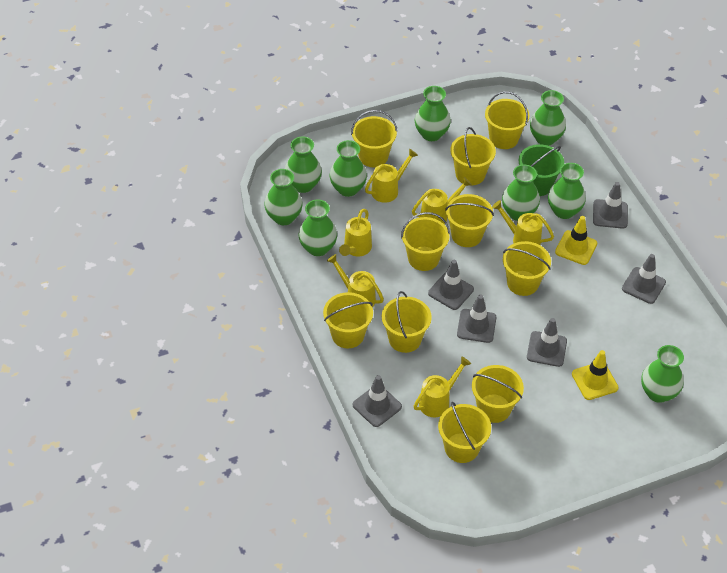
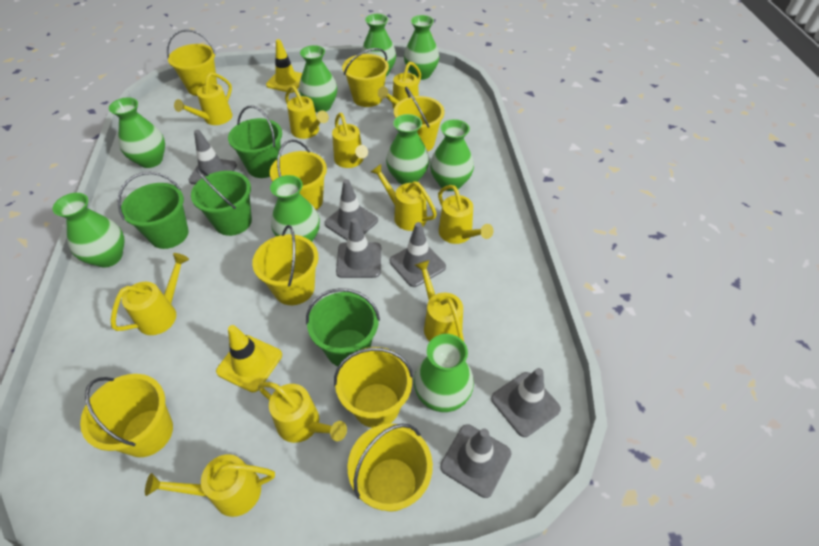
green bucket: 1 -> 4
yellow bucket: 10 -> 8
yellow watering can: 6 -> 10

